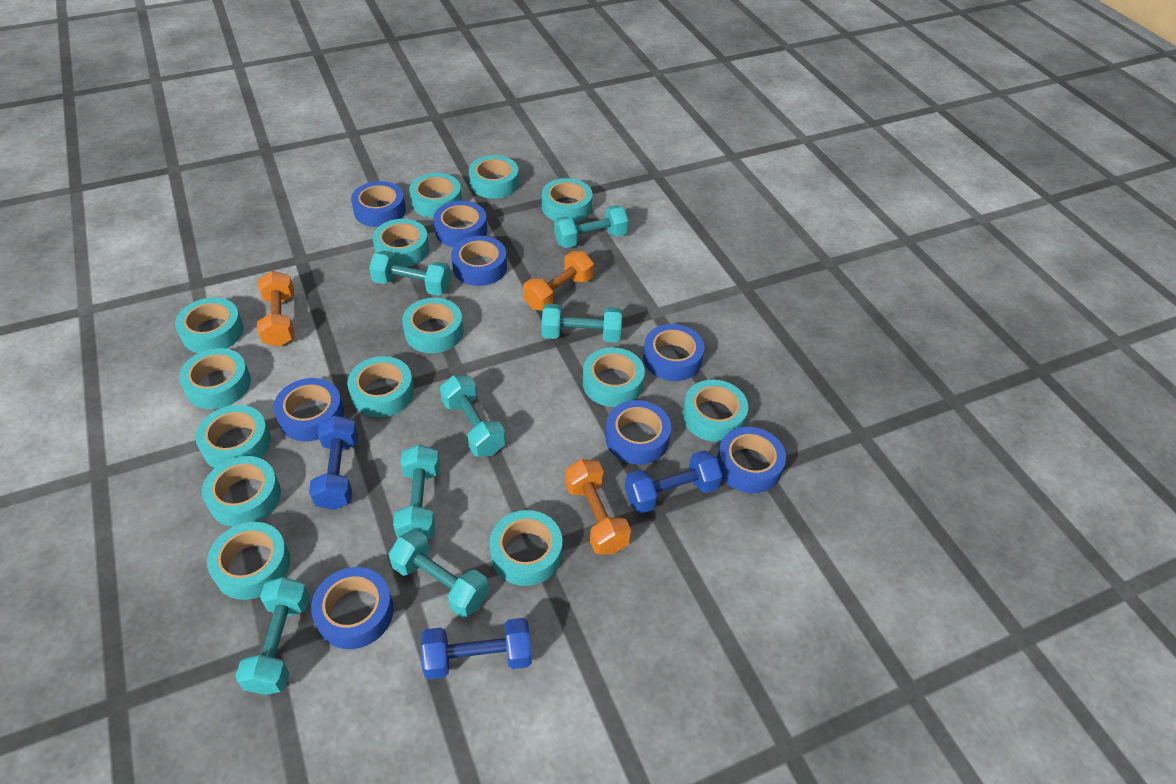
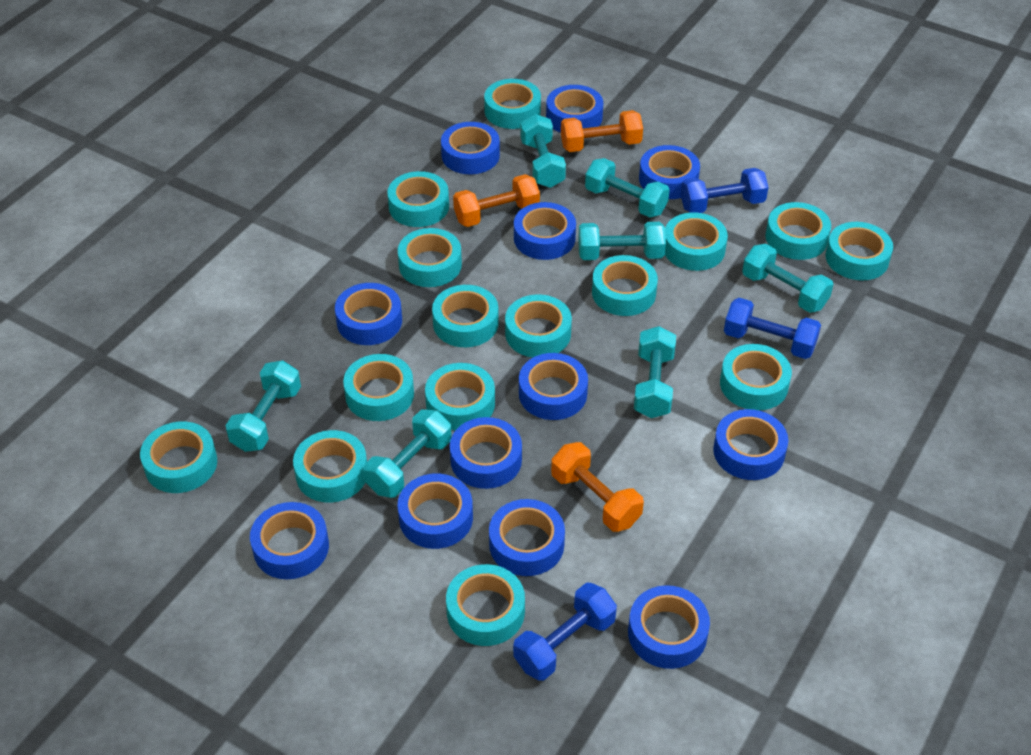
blue tape: 8 -> 12
turquoise tape: 14 -> 15

